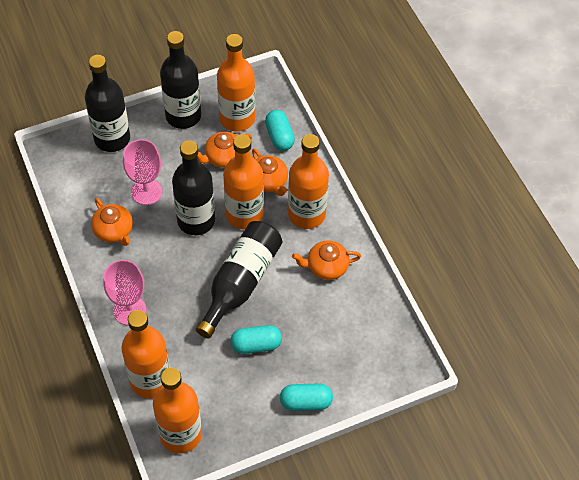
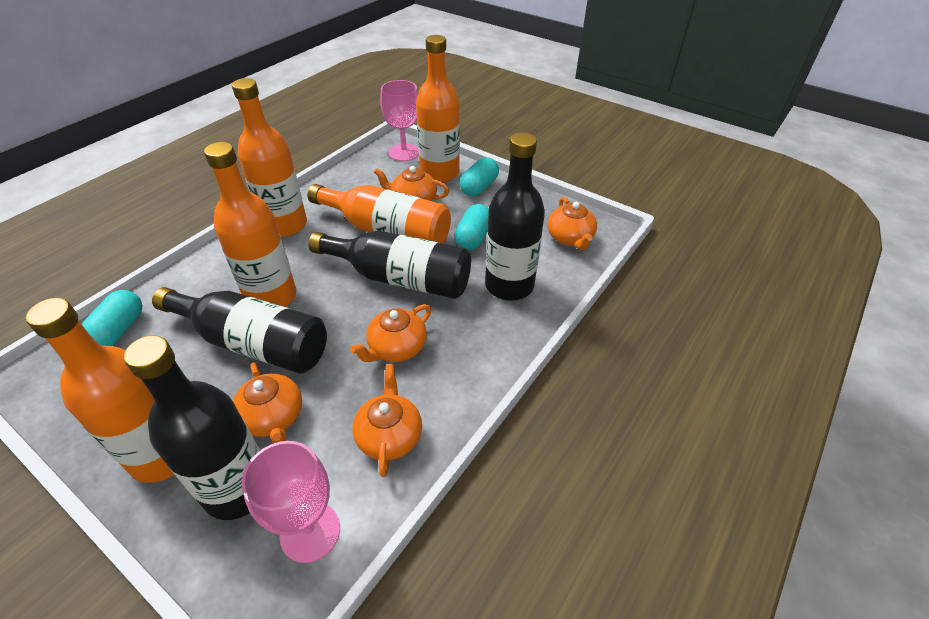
orange teapot: 4 -> 5

